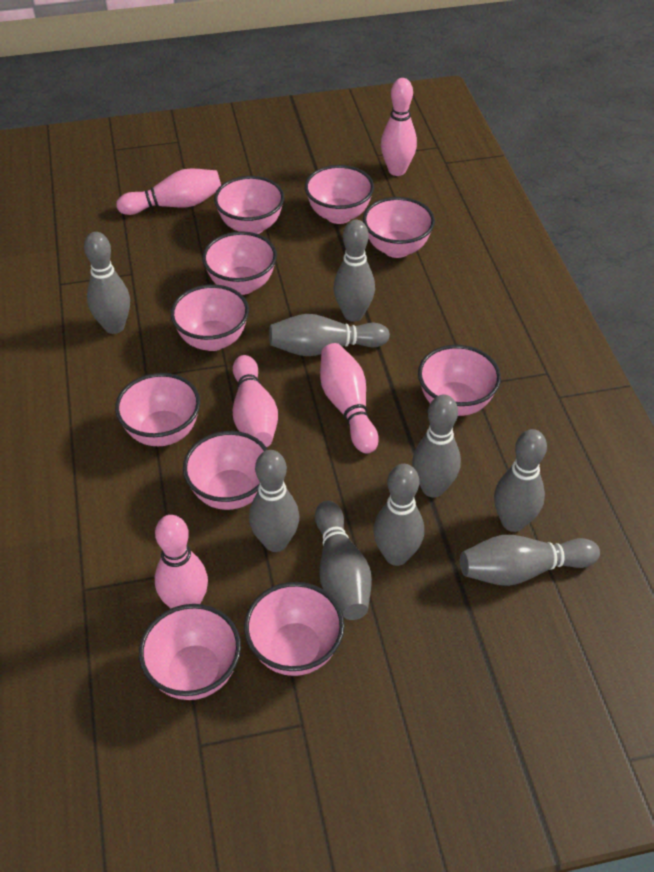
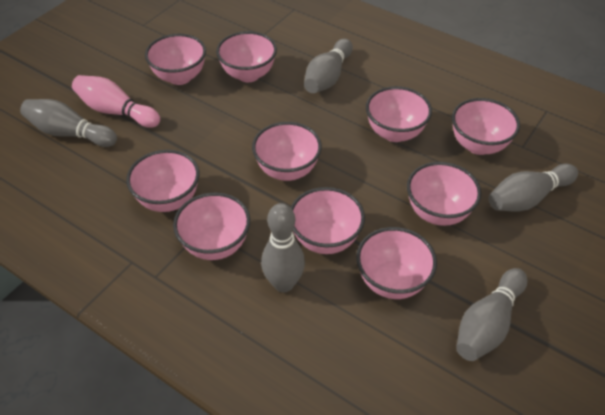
grey bowling pin: 9 -> 5
pink bowling pin: 5 -> 1

